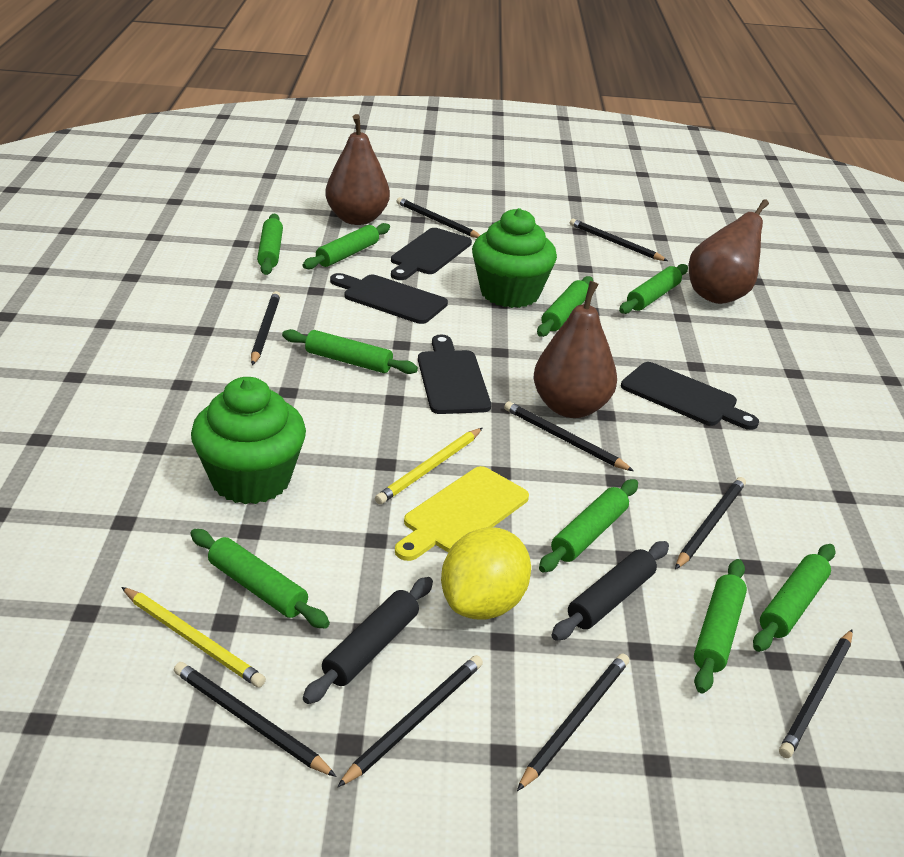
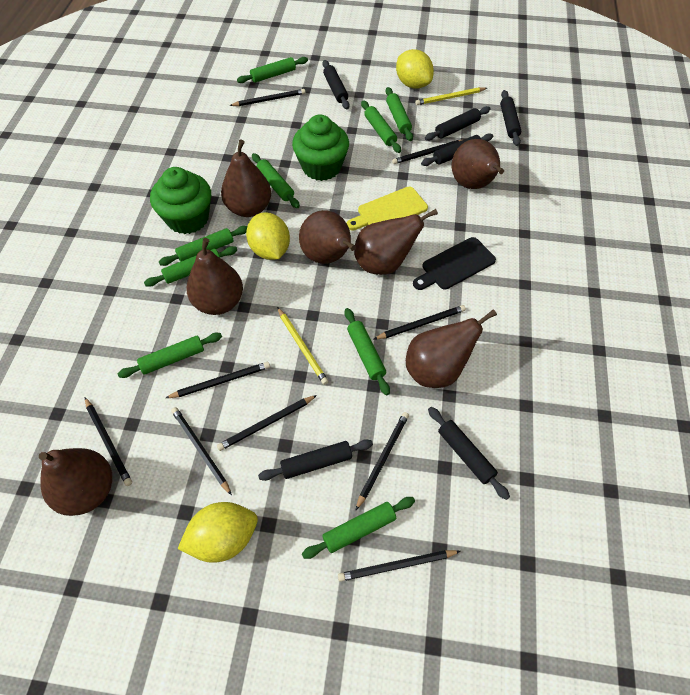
black cutting board: 4 -> 1
black rolling pin: 2 -> 6
brown pear: 3 -> 7
yellow lemon: 1 -> 3

